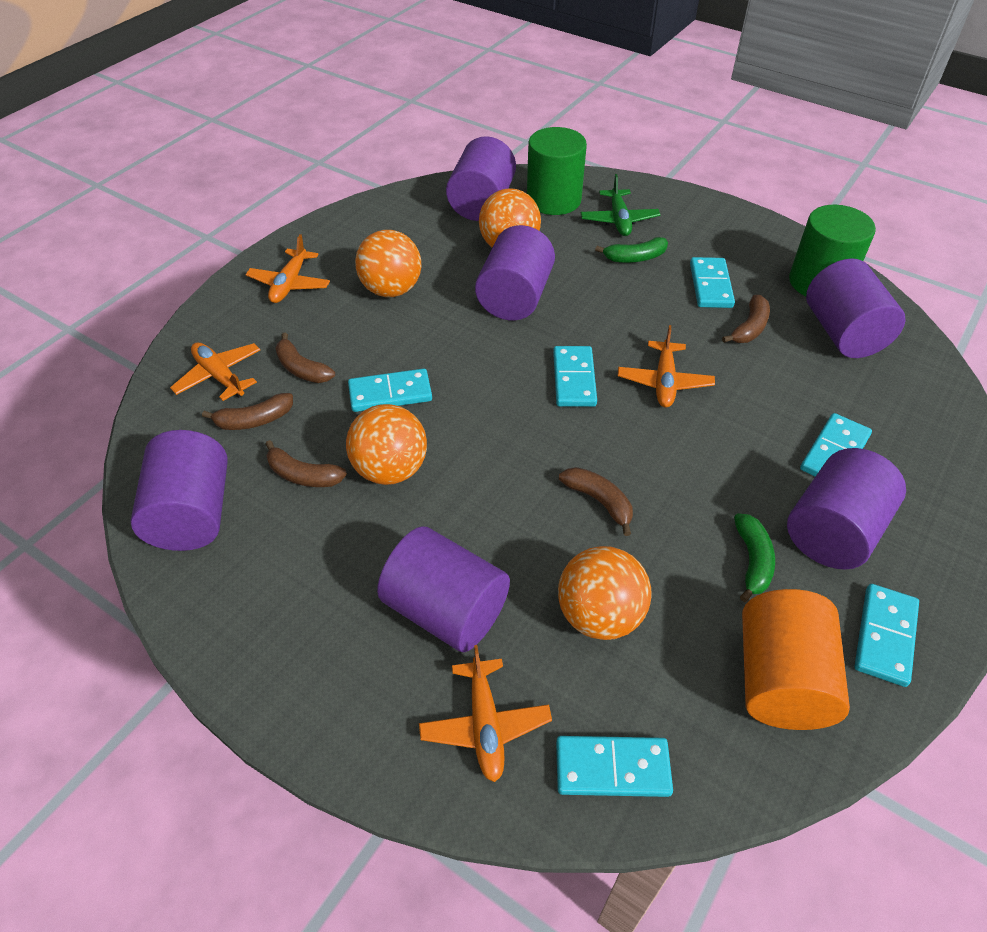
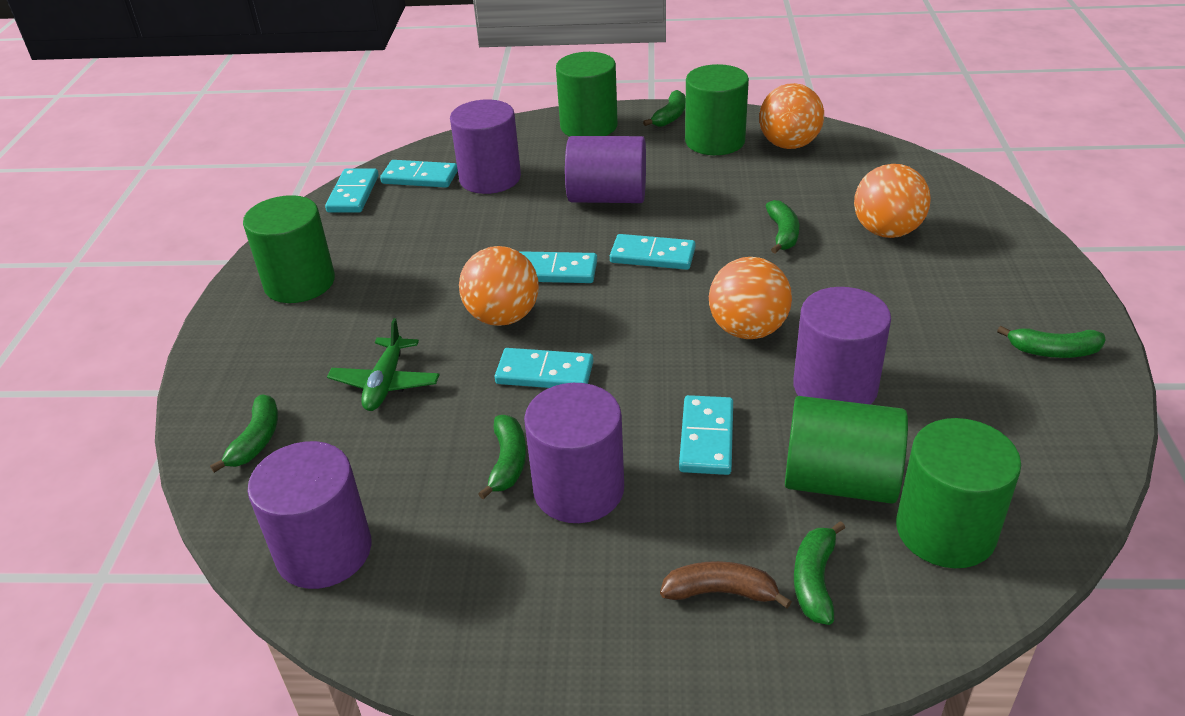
brown banana: 5 -> 1
green banana: 2 -> 6
green cylinder: 2 -> 5
orange cylinder: 1 -> 0
orange plane: 4 -> 0
purple cylinder: 6 -> 5

